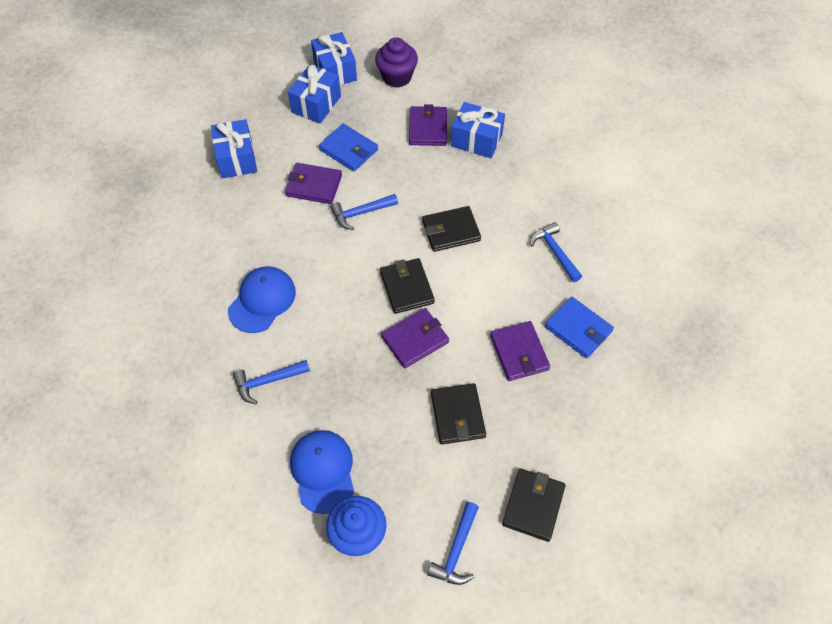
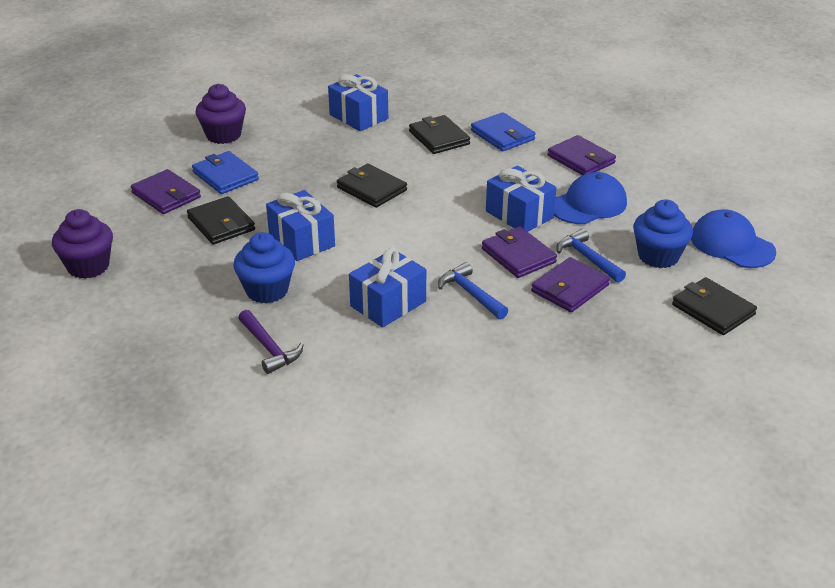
blue cupcake: 1 -> 2
blue hammer: 4 -> 2
purple cupcake: 1 -> 2
purple hammer: 0 -> 1

